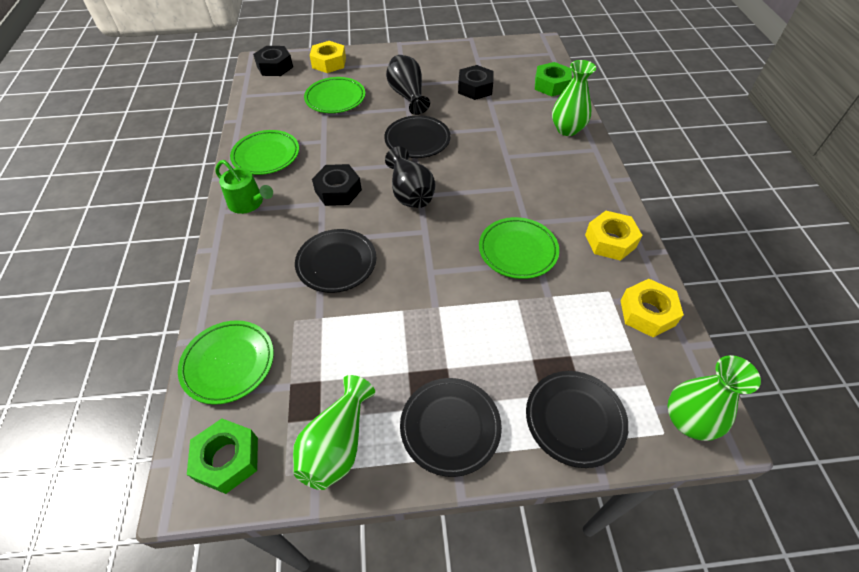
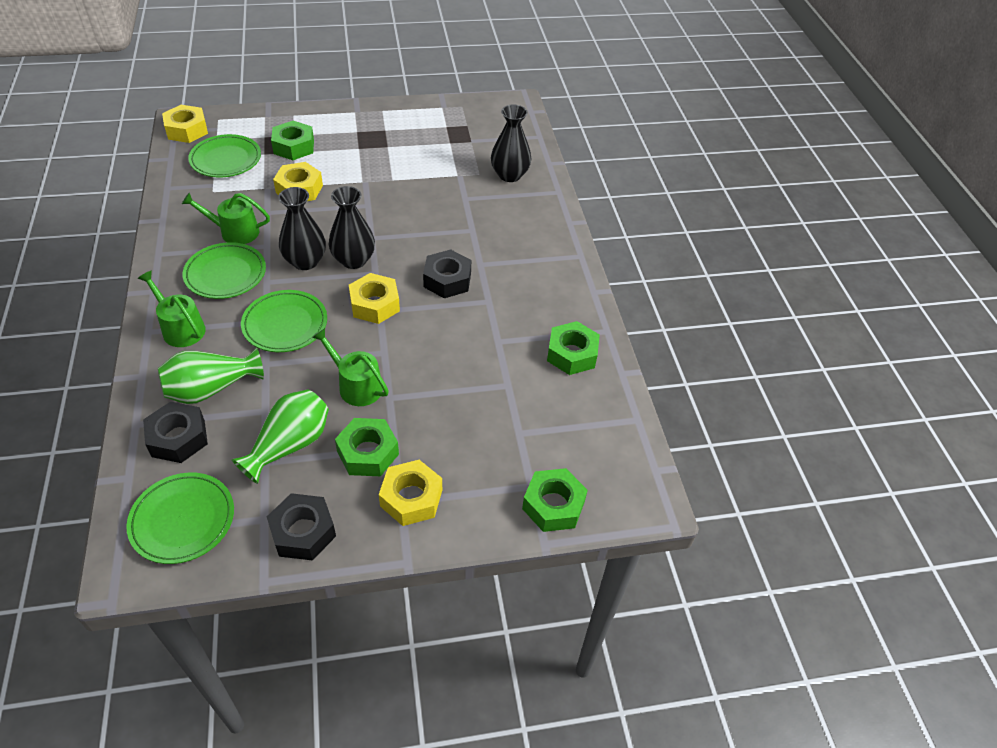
black plate: 4 -> 0
black vase: 2 -> 3
green nut: 2 -> 4
green vase: 3 -> 2
green watering can: 1 -> 3
yellow nut: 3 -> 4

